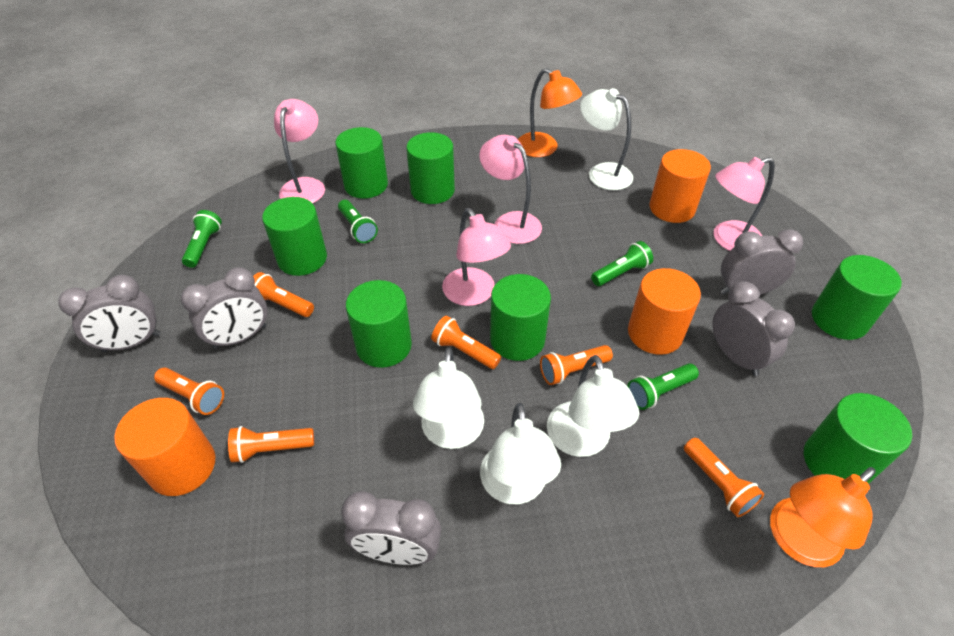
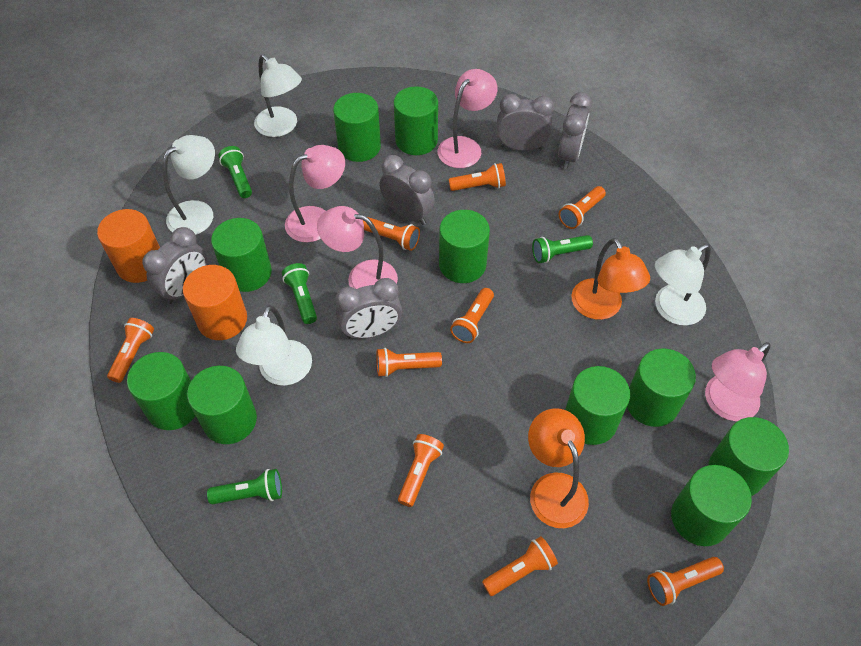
green cylinder: 7 -> 10
orange cylinder: 3 -> 2
orange flashlight: 6 -> 9

